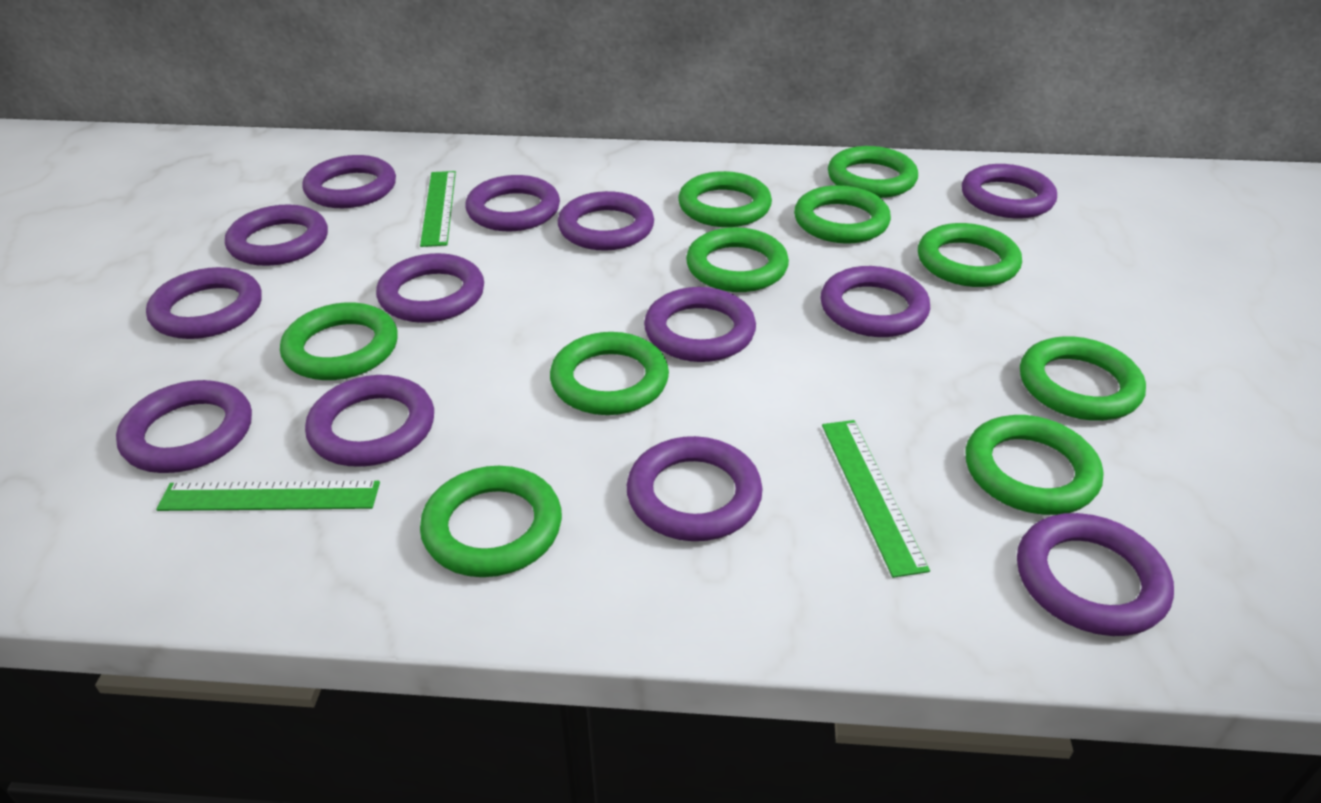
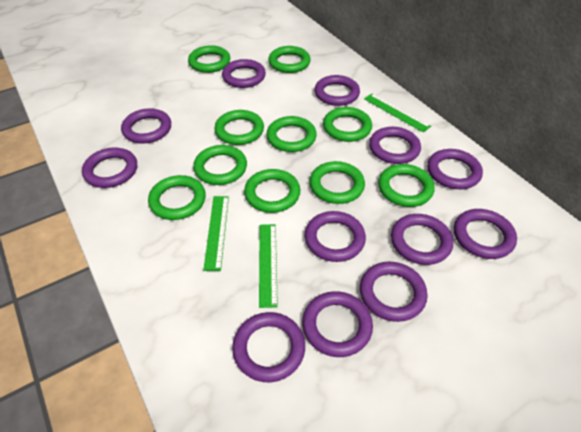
purple ring: 13 -> 12

